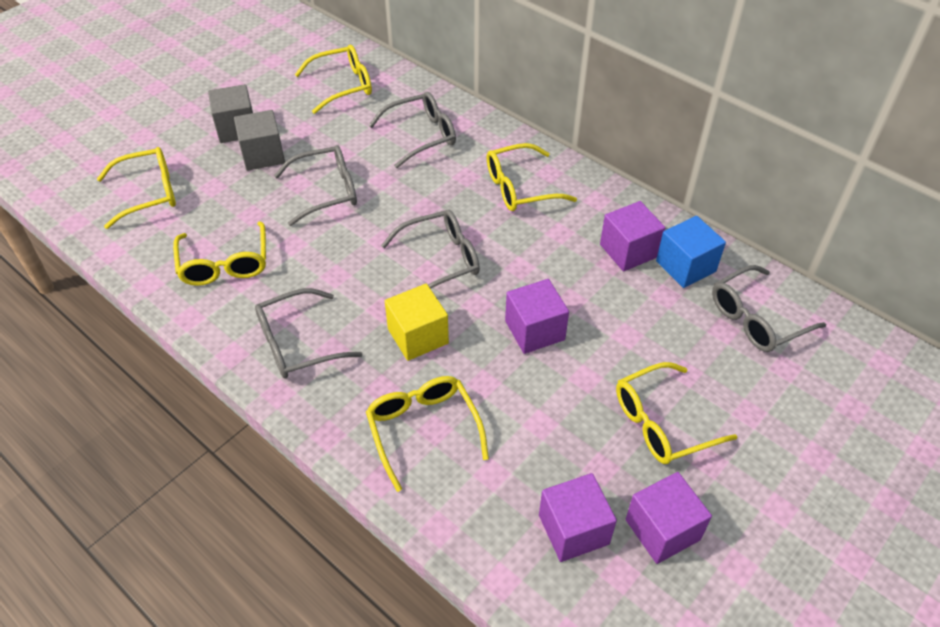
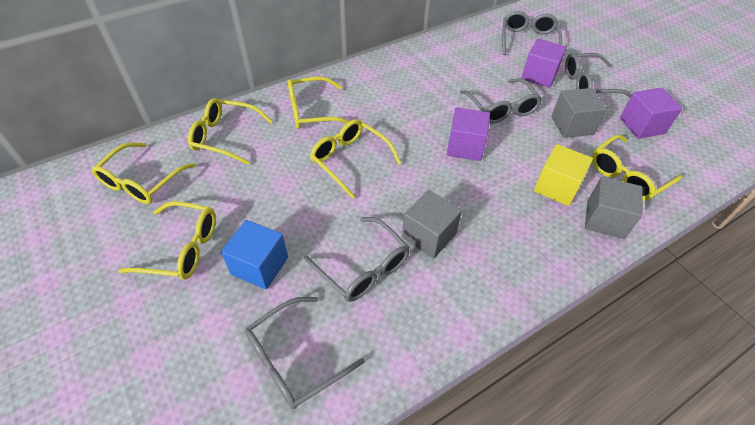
grey cube: 2 -> 3
purple cube: 4 -> 3

